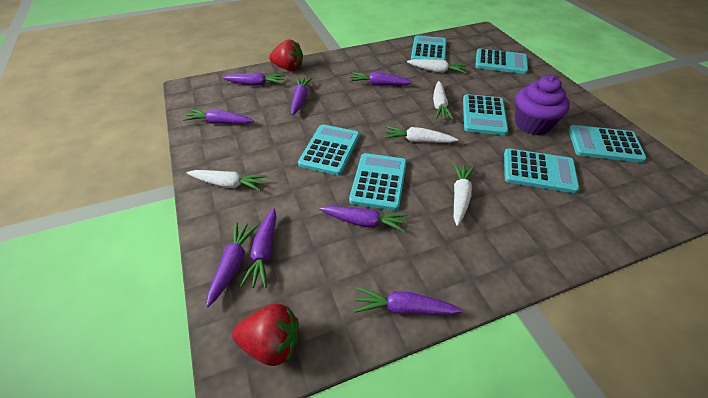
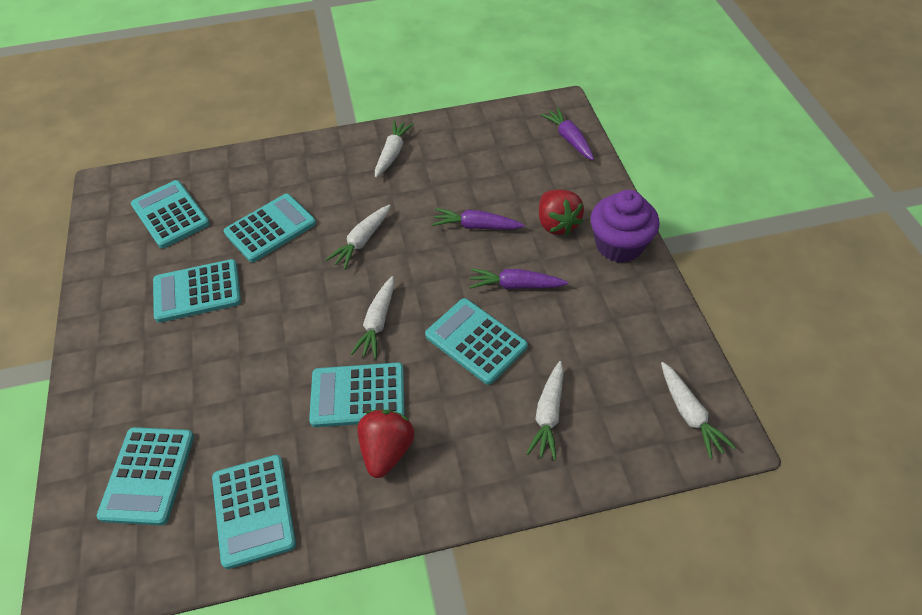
purple carrot: 8 -> 3

